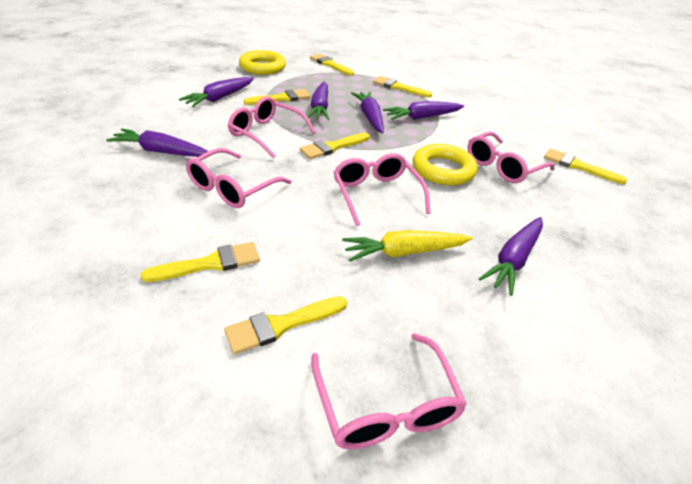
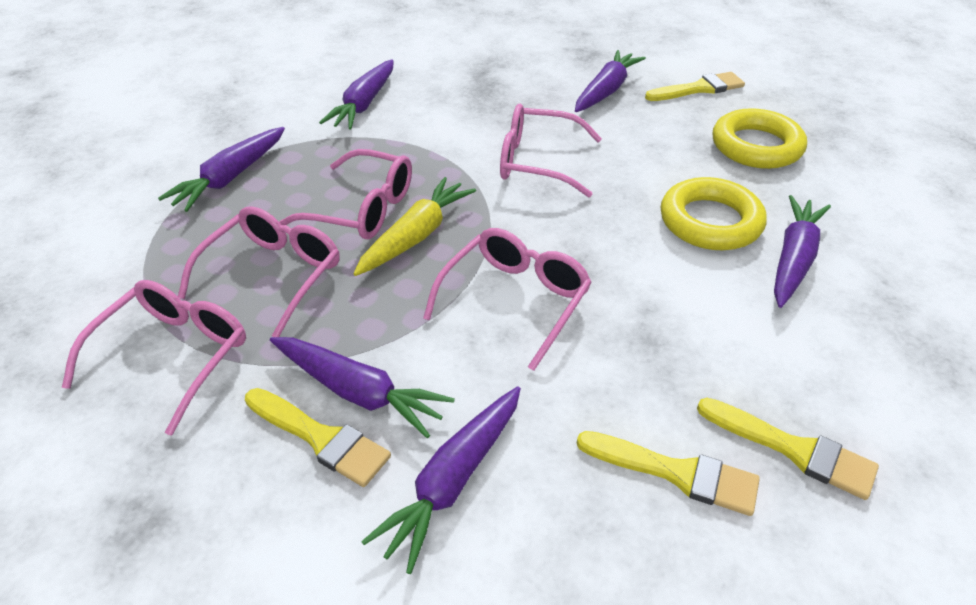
yellow brush: 7 -> 4

